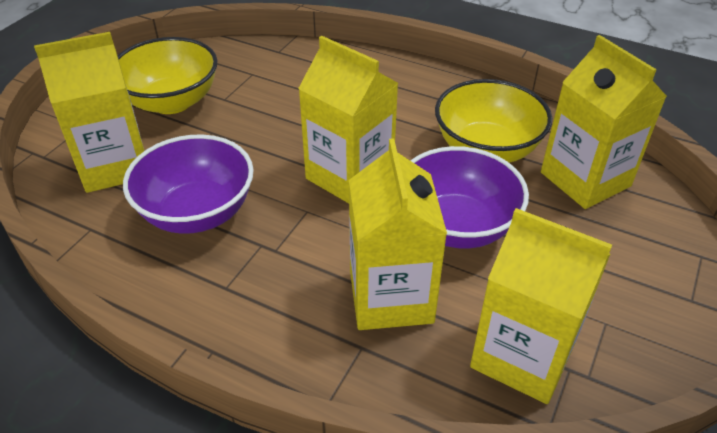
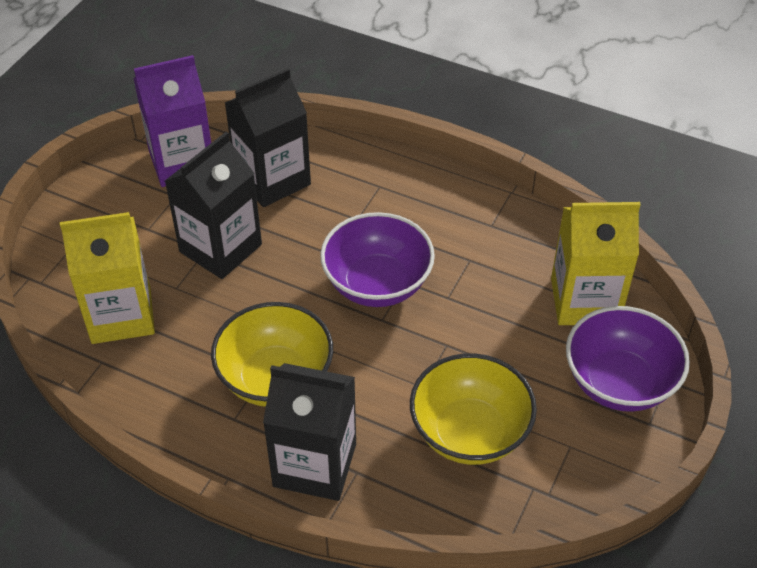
black carton: 0 -> 3
purple carton: 0 -> 1
yellow carton: 5 -> 2

